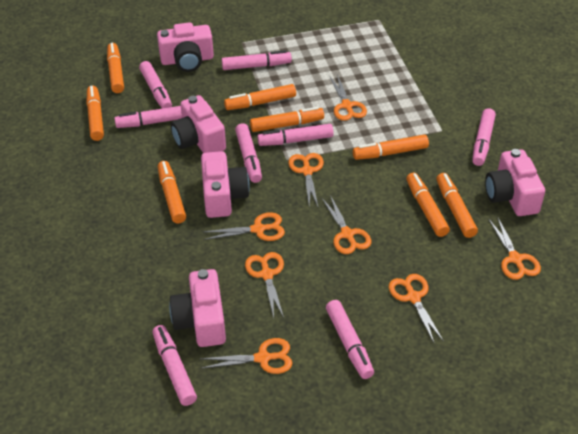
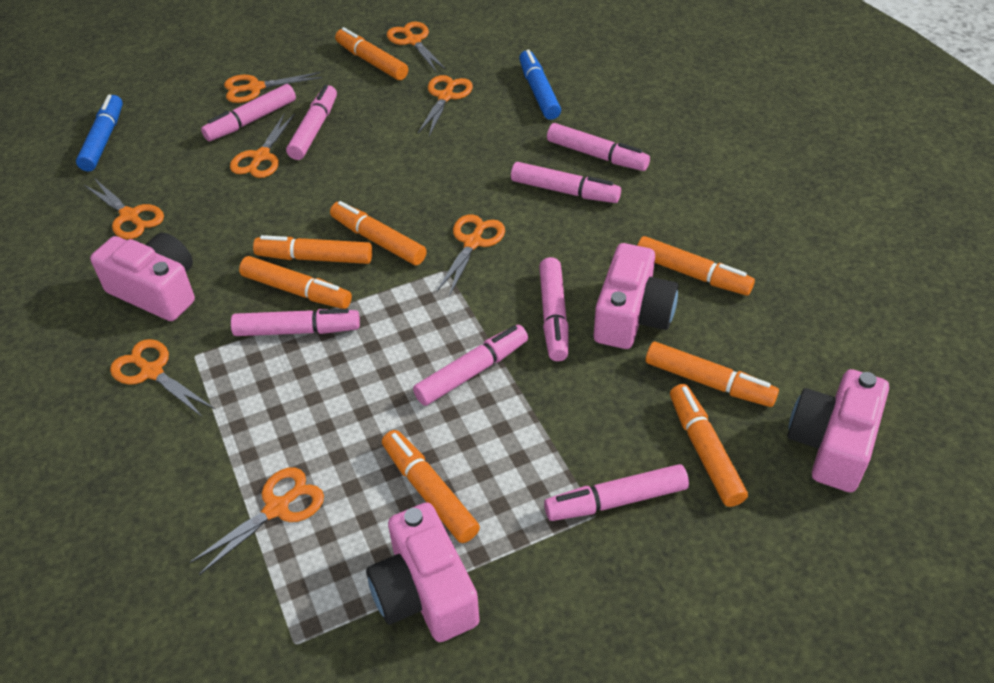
blue marker: 0 -> 2
pink camera: 5 -> 4

